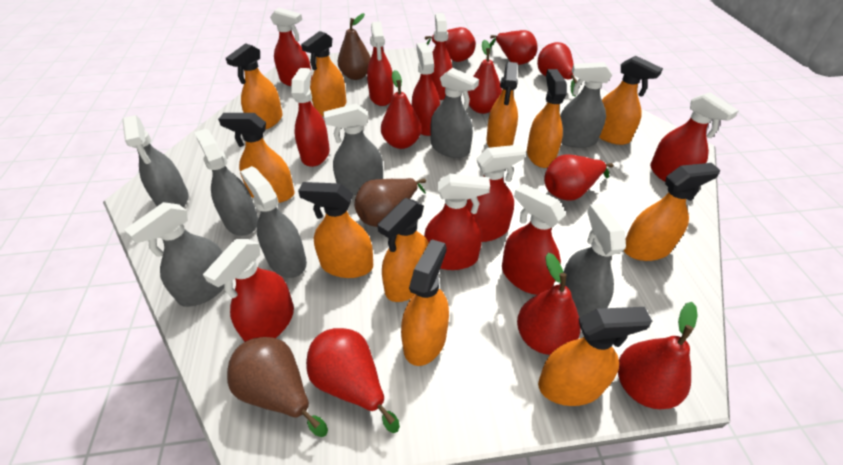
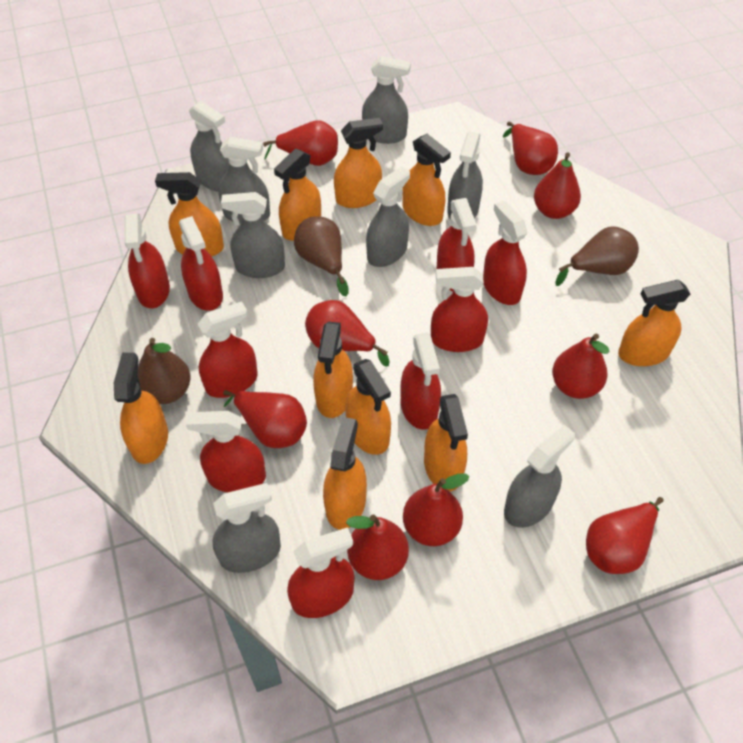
orange spray bottle: 11 -> 10
red spray bottle: 10 -> 9

